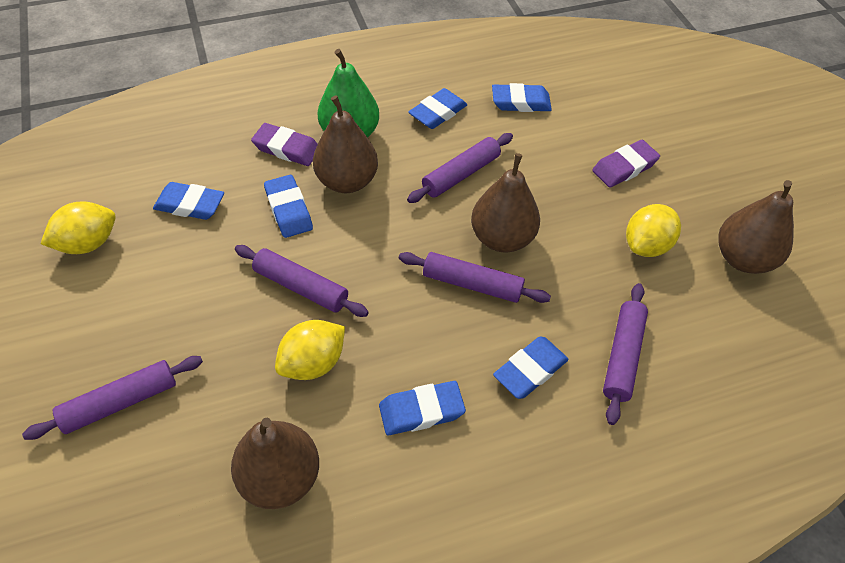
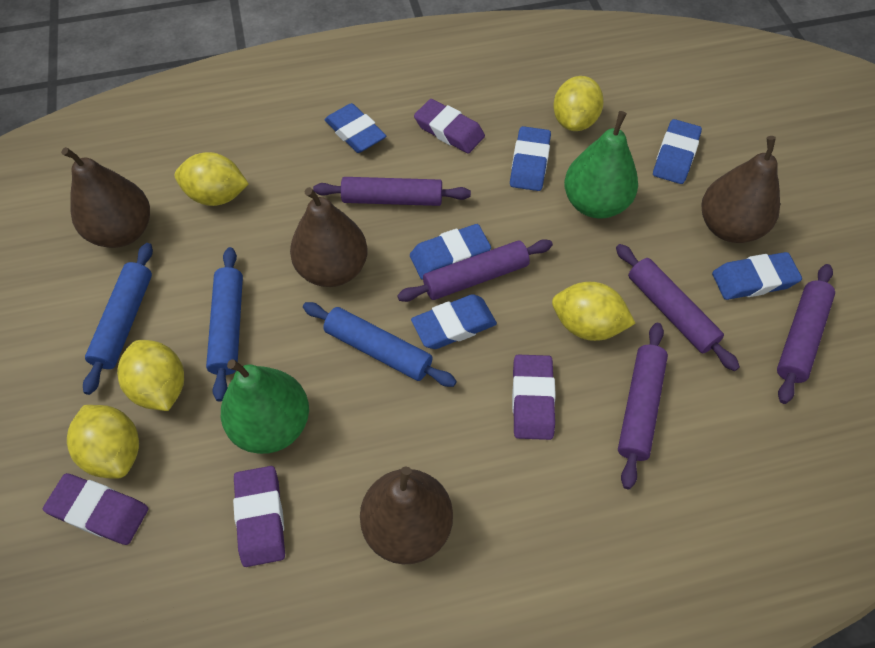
blue rolling pin: 0 -> 3
green pear: 1 -> 2
purple eraser: 2 -> 4
yellow lemon: 3 -> 5

